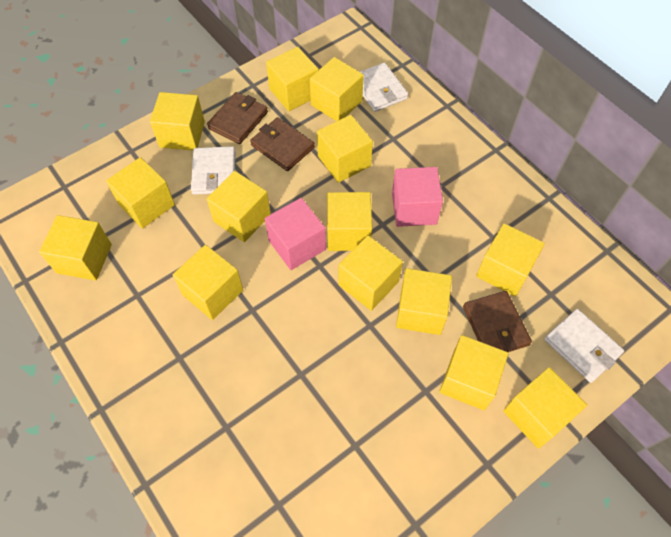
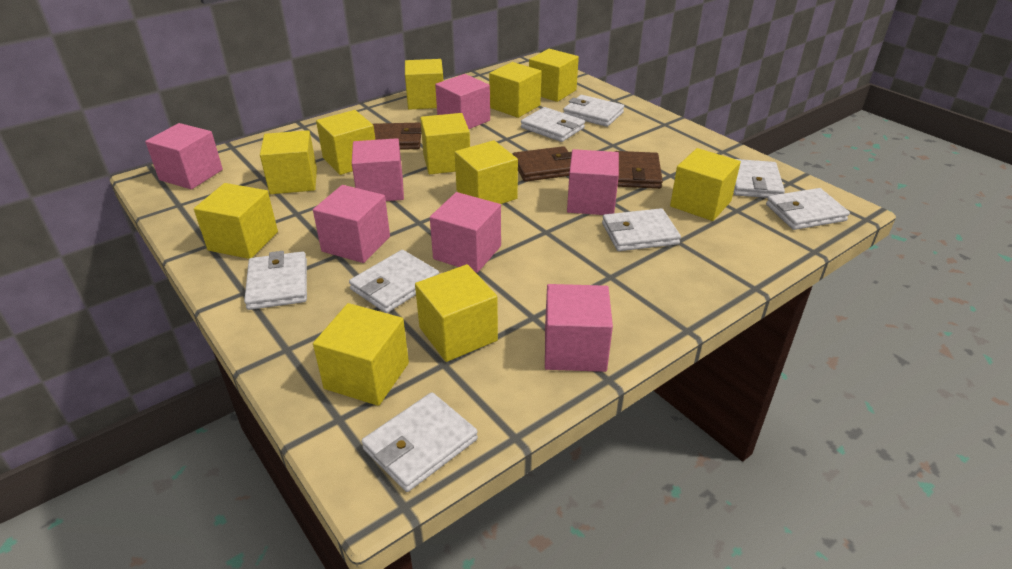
pink cube: 2 -> 7
white wallet: 3 -> 8
yellow cube: 14 -> 11

